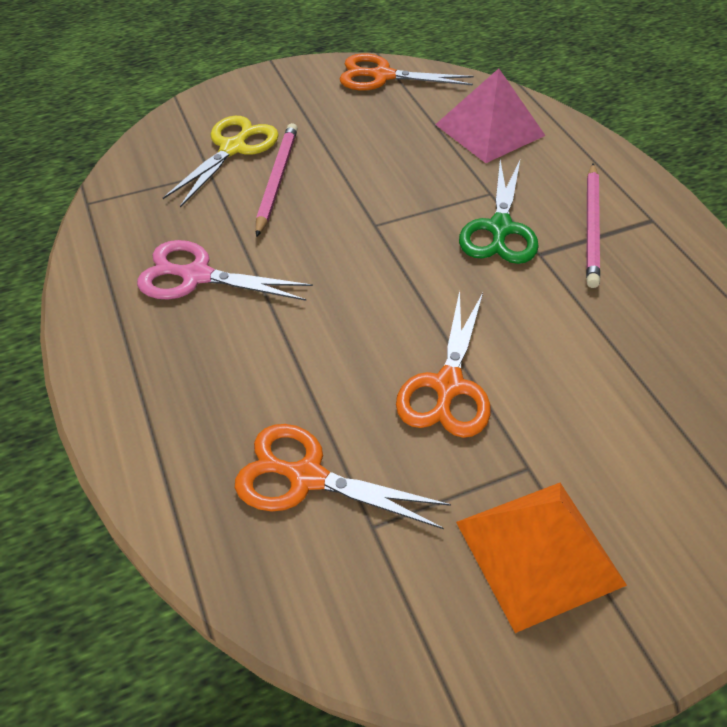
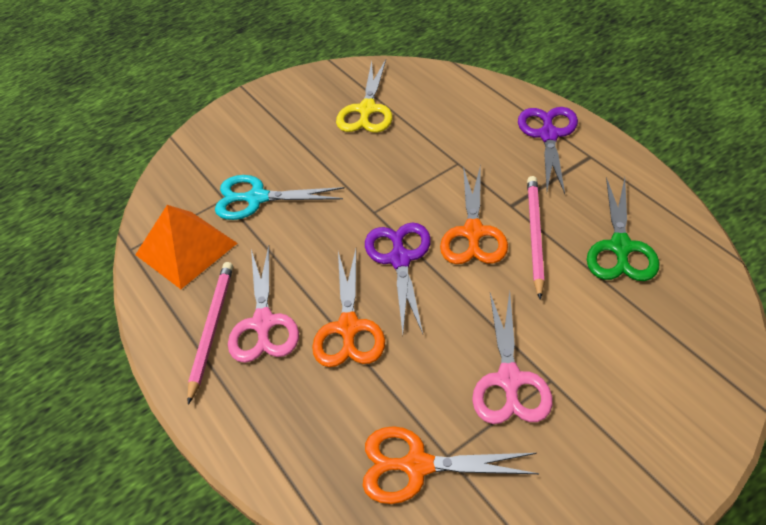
pink pyramid: 1 -> 0
pink scissors: 1 -> 2
purple scissors: 0 -> 2
turquoise scissors: 0 -> 1

